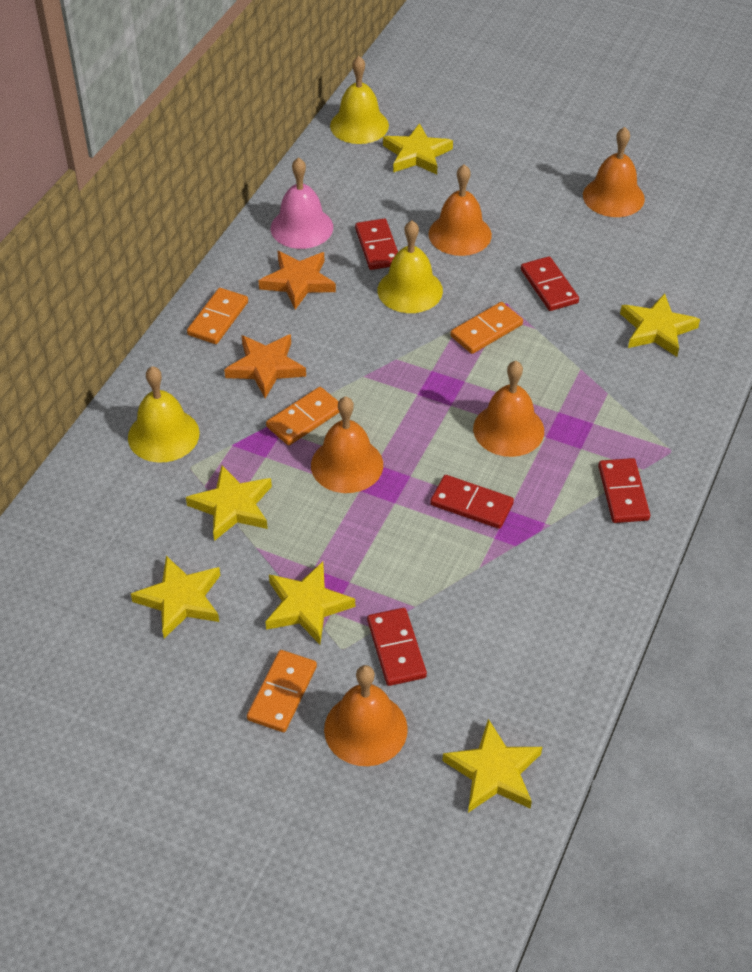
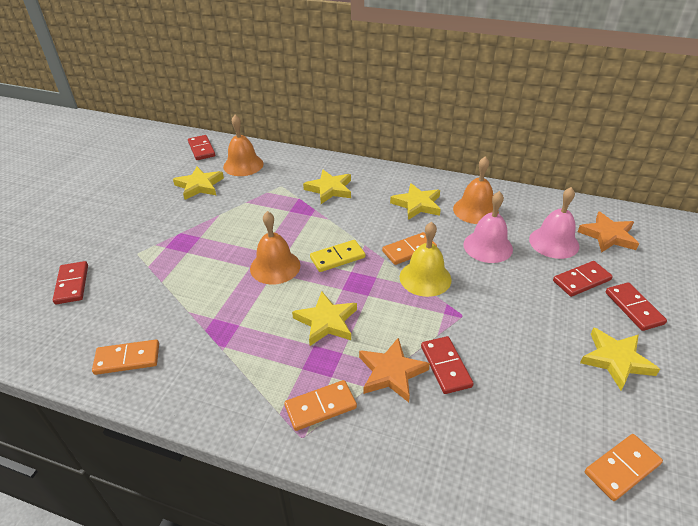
orange bell: 5 -> 3
pink bell: 1 -> 2
yellow bell: 3 -> 1
yellow domino: 0 -> 1
yellow star: 6 -> 5

